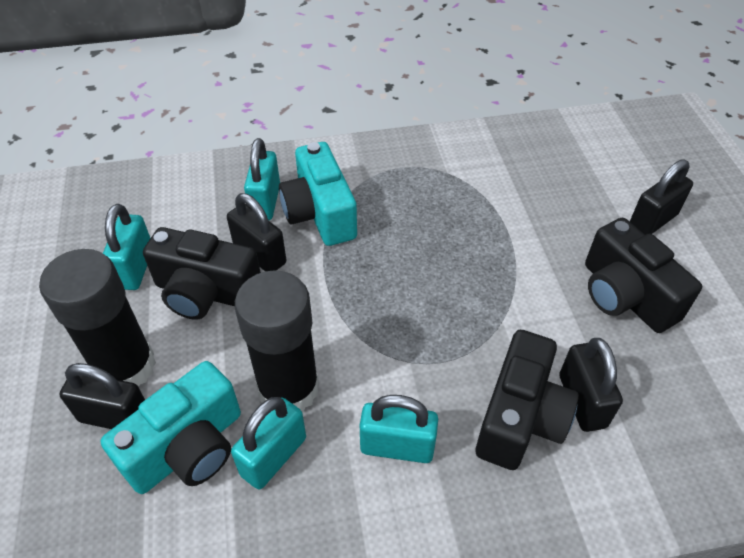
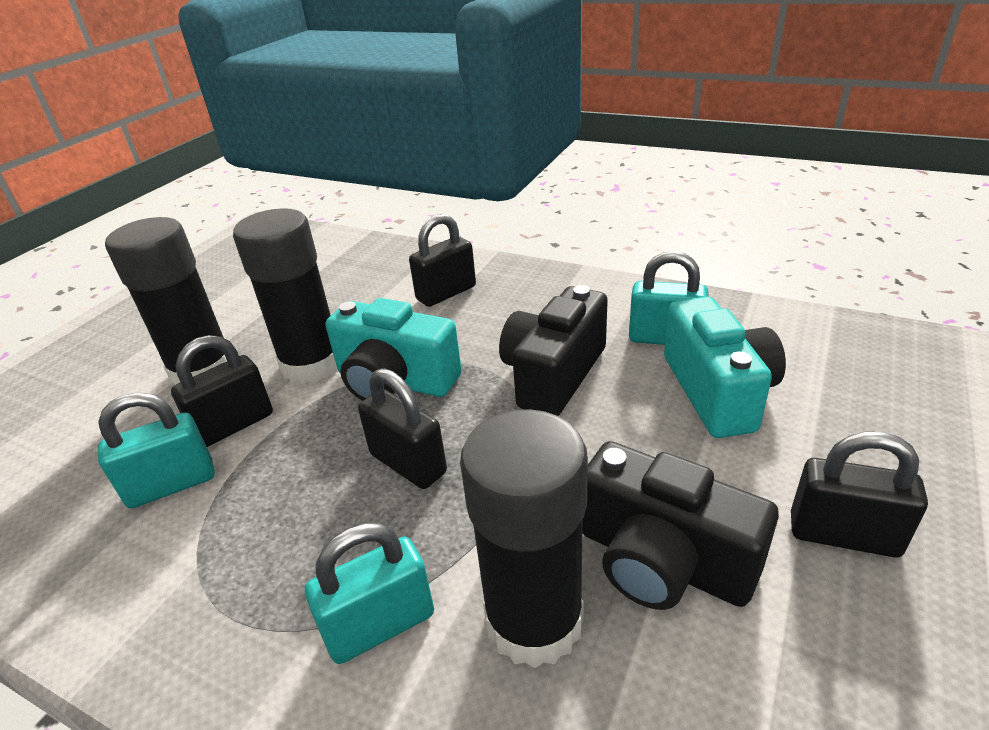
black camera: 3 -> 2
black glue stick: 2 -> 3
turquoise padlock: 4 -> 3

